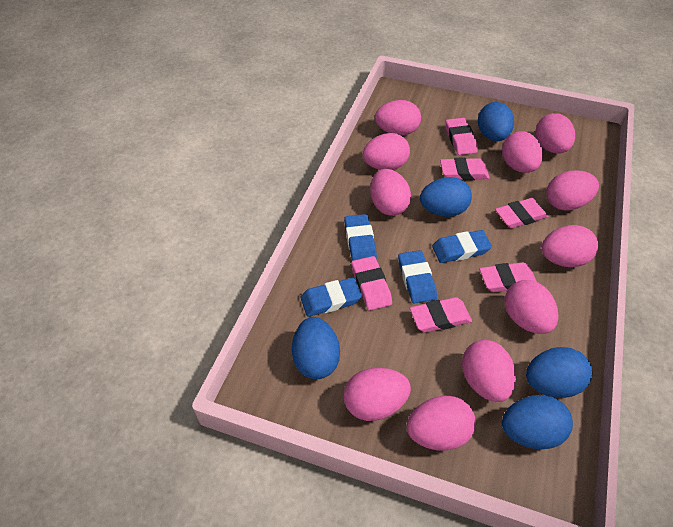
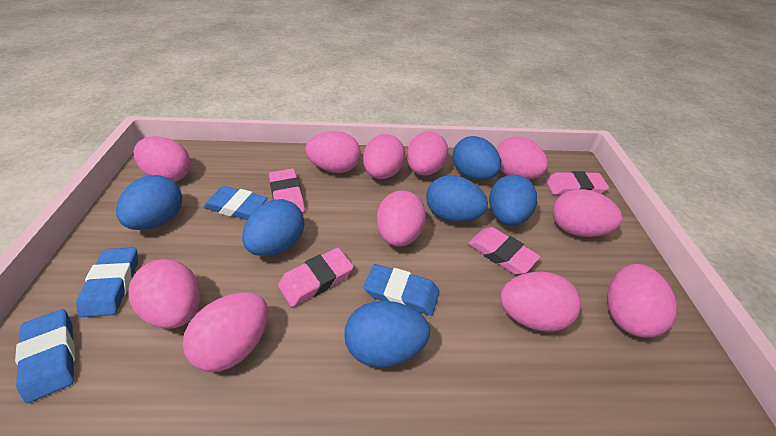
blue egg: 5 -> 6
pink eraser: 6 -> 4

